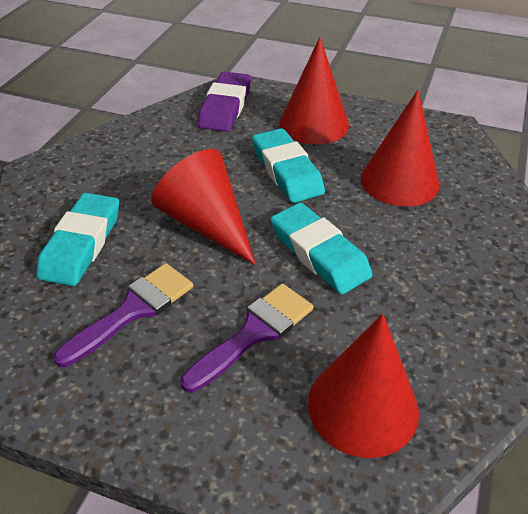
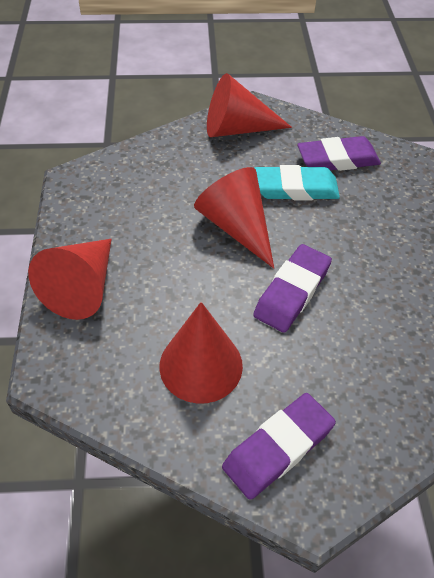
purple brush: 2 -> 0
purple eraser: 1 -> 3
turquoise eraser: 3 -> 1

